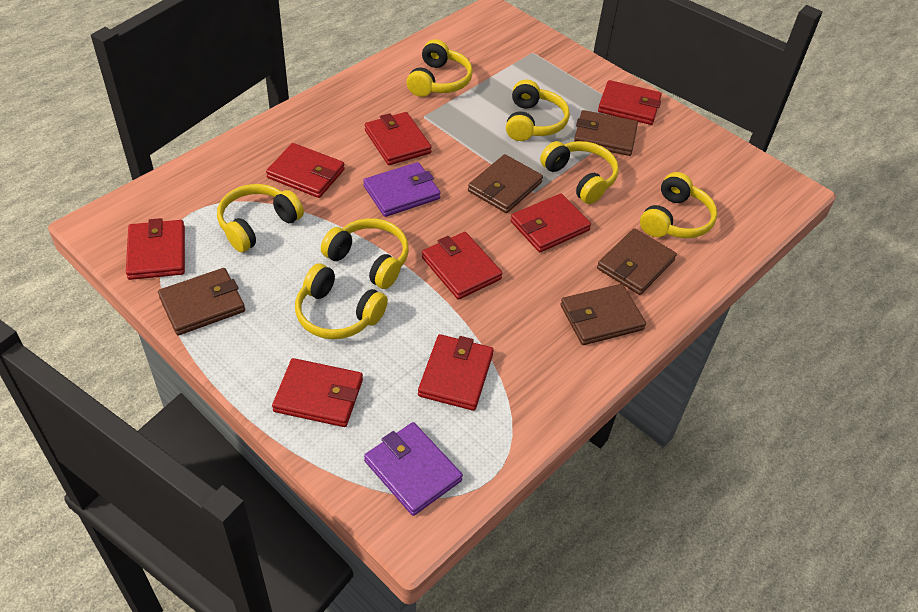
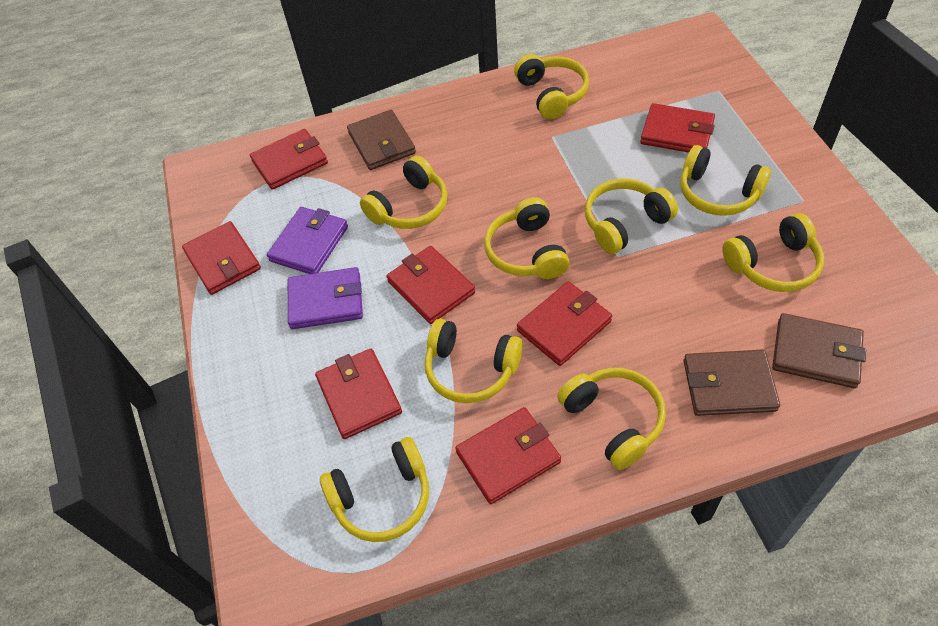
brown wallet: 5 -> 3
red wallet: 8 -> 7
yellow headphones: 7 -> 9

